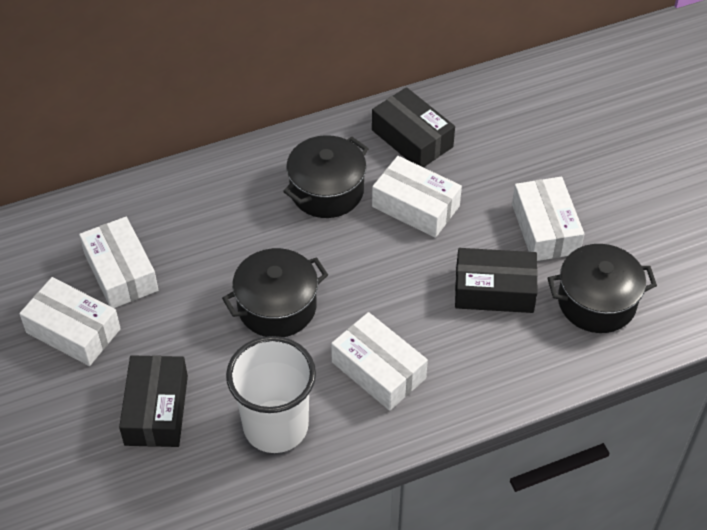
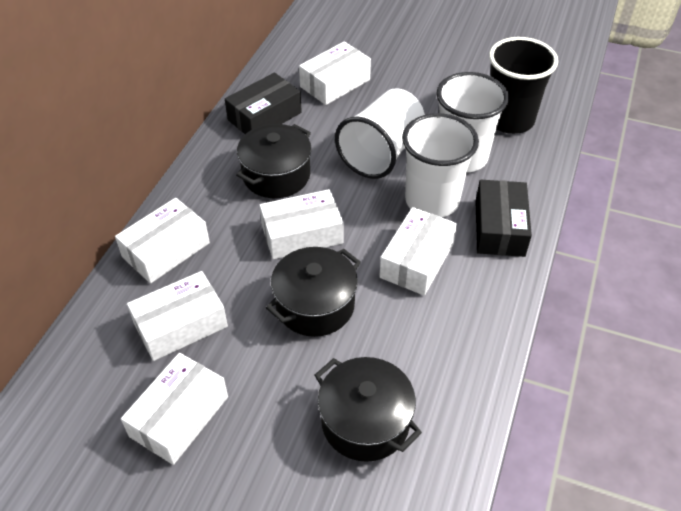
black box: 3 -> 2
black cup: 0 -> 1
white box: 5 -> 6
white cup: 1 -> 3

